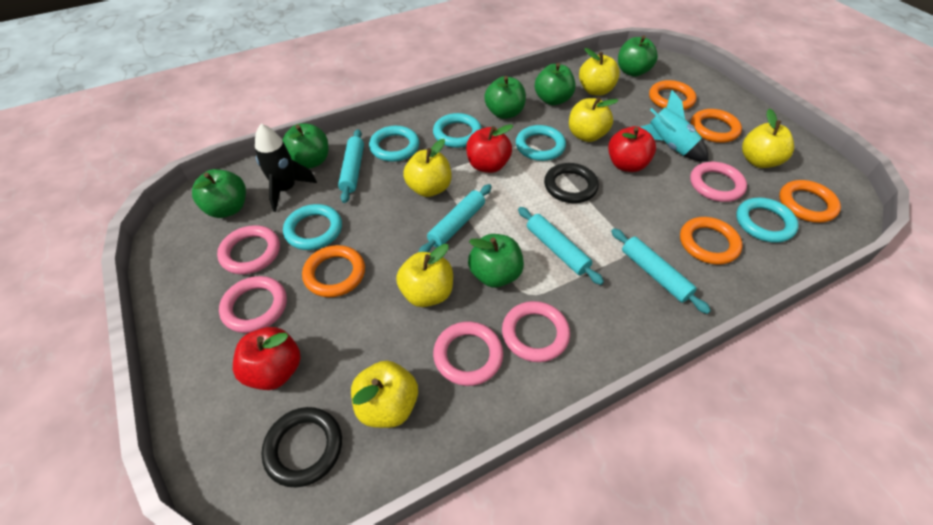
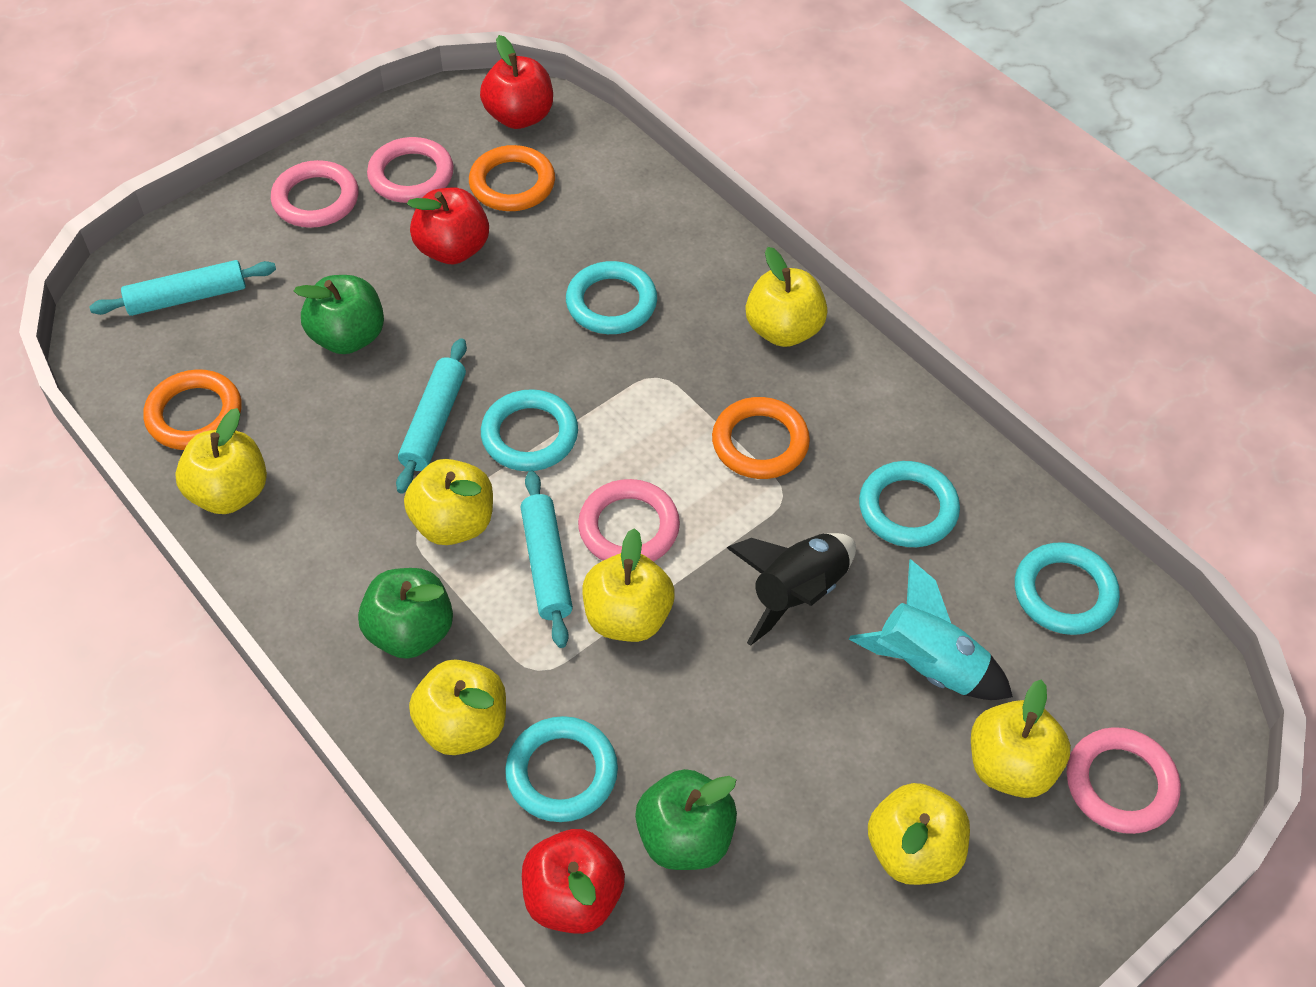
black ring: 2 -> 0
green apple: 6 -> 3
orange ring: 5 -> 3
pink ring: 5 -> 4
turquoise rolling pin: 4 -> 3
yellow apple: 6 -> 7

